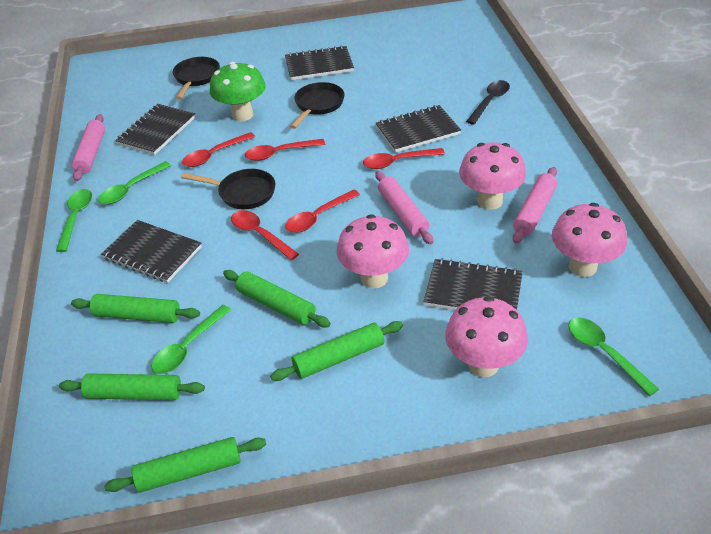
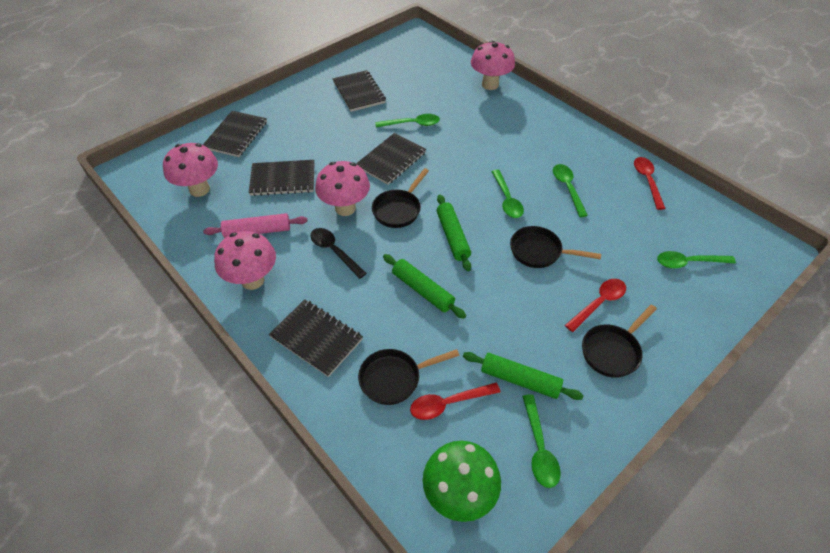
black pan: 3 -> 4
green rolling pin: 5 -> 3
green spoon: 4 -> 5
pink rolling pin: 3 -> 1
red spoon: 5 -> 3

